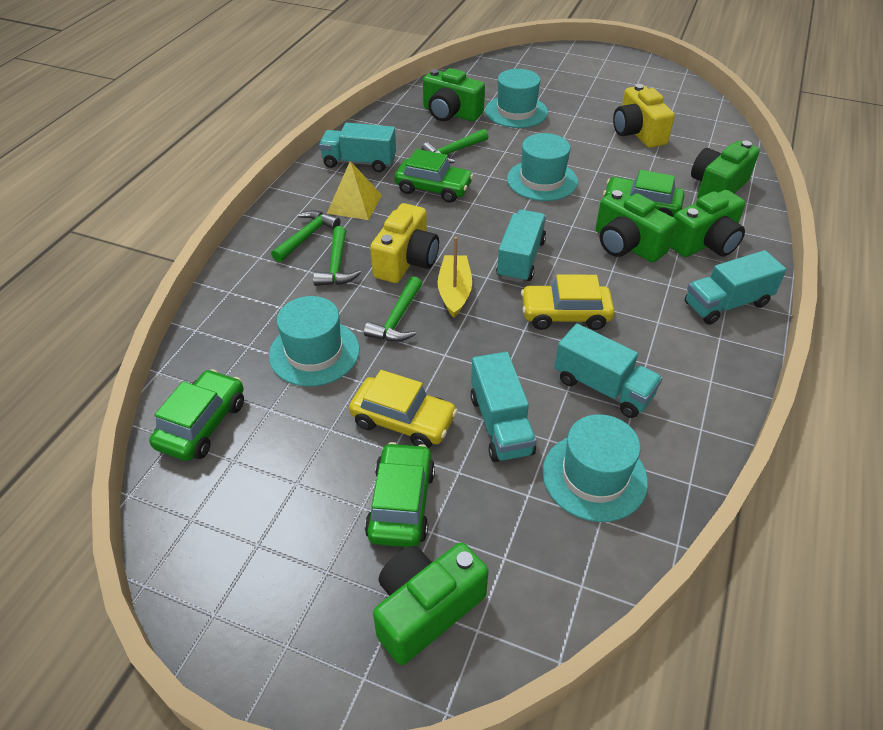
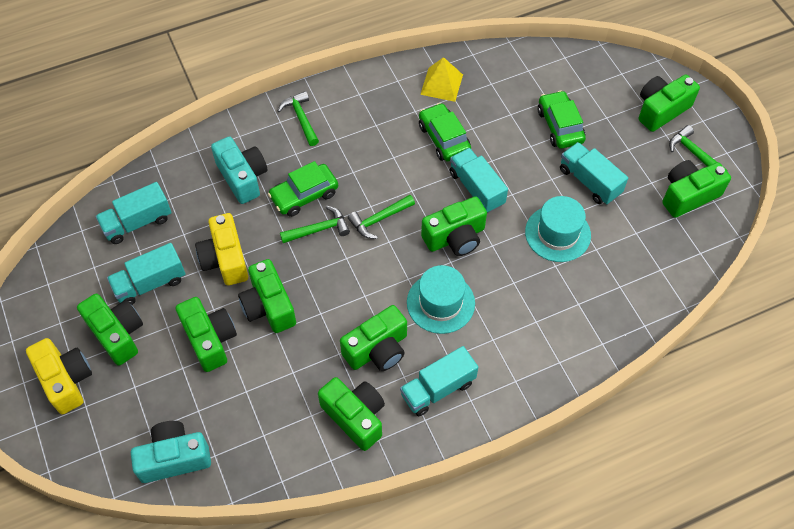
green camera: 5 -> 8
green car: 4 -> 3
turquoise camera: 0 -> 2
turquoise hat: 4 -> 2
yellow boat: 1 -> 0
yellow car: 2 -> 0

